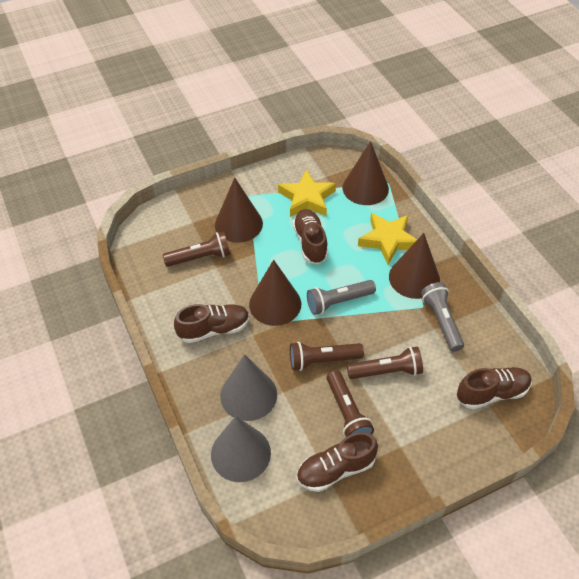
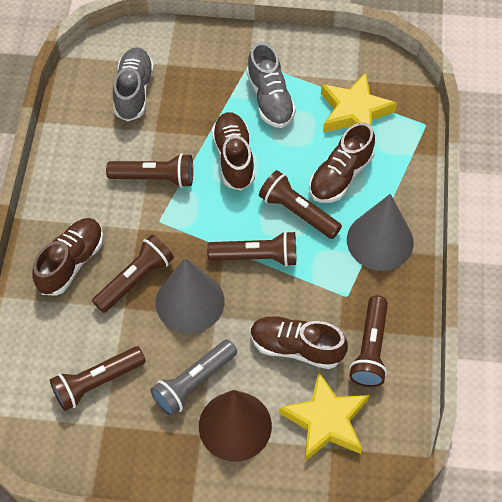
brown cone: 4 -> 1
brown flashlight: 4 -> 6
grey flashlight: 2 -> 1
grey shoe: 0 -> 2

